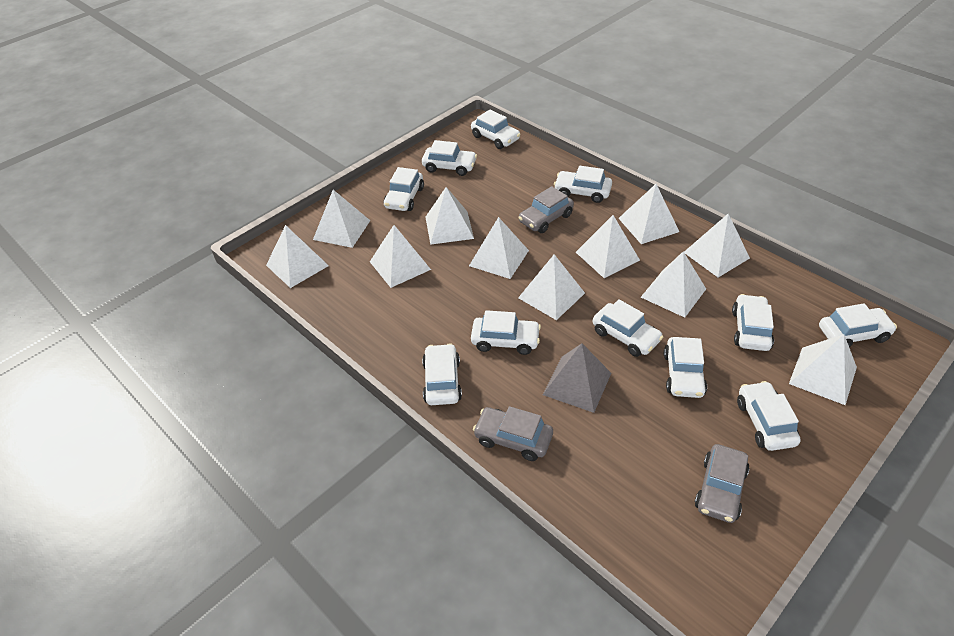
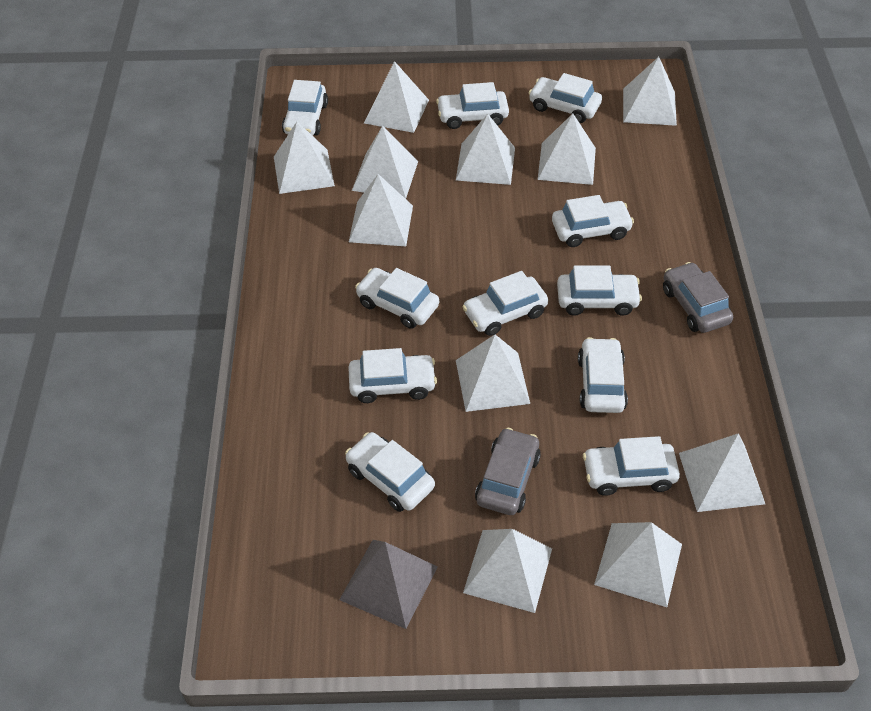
grey car: 3 -> 2

